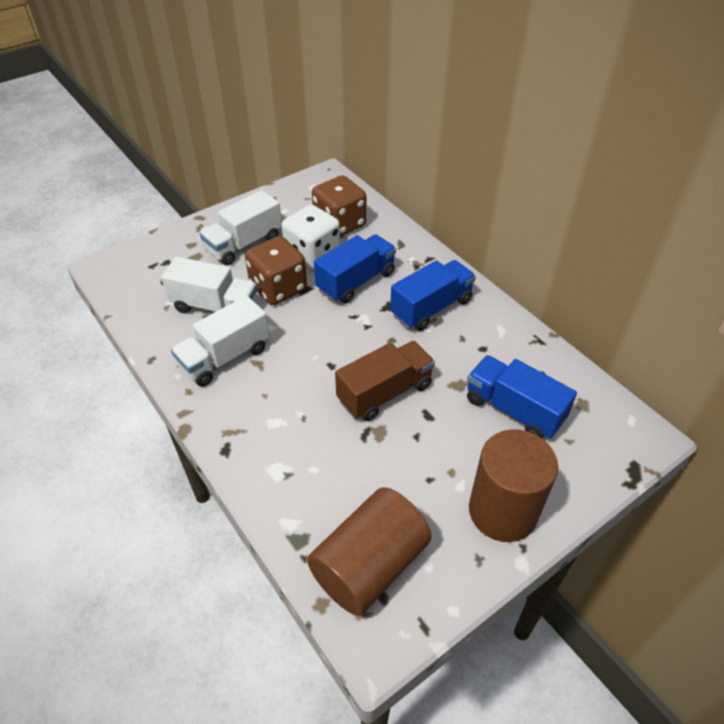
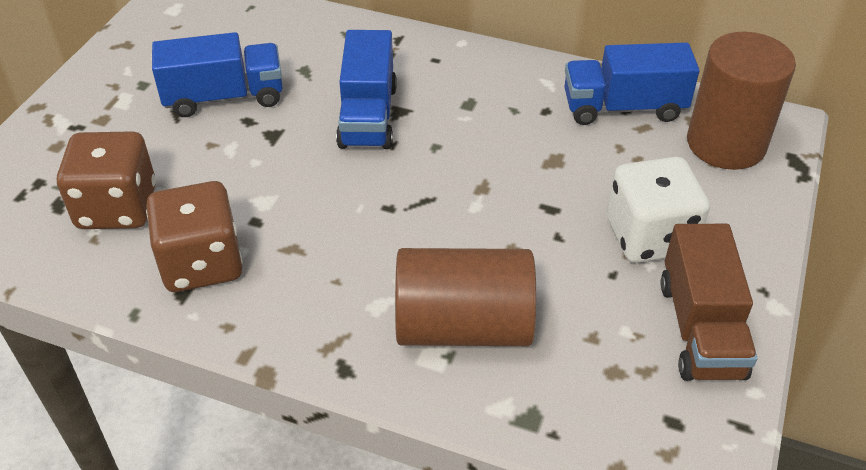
white truck: 3 -> 0

